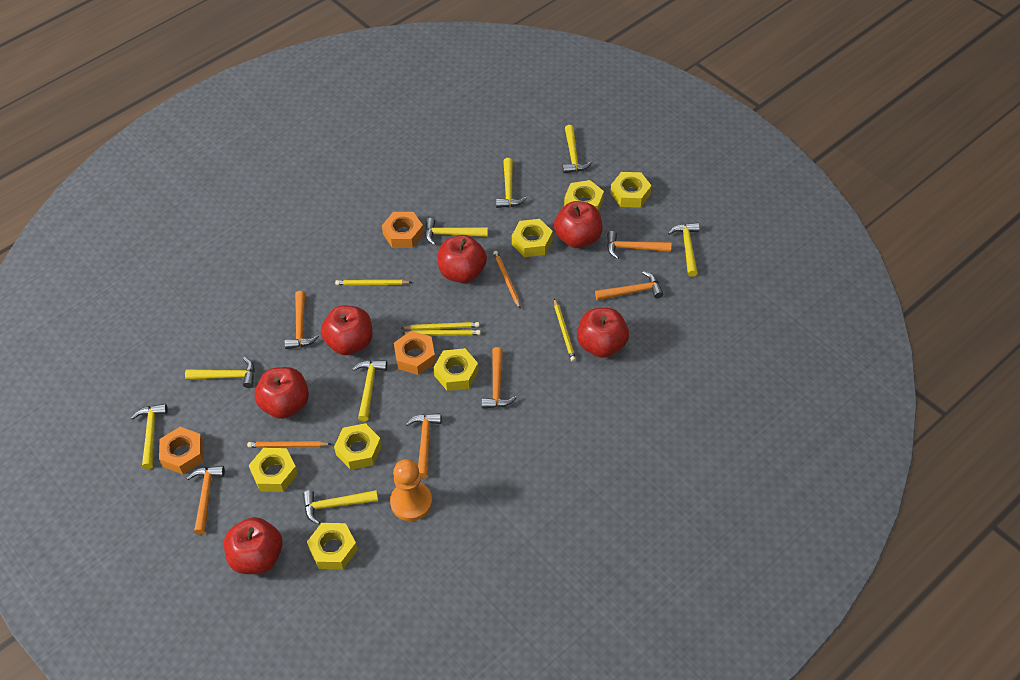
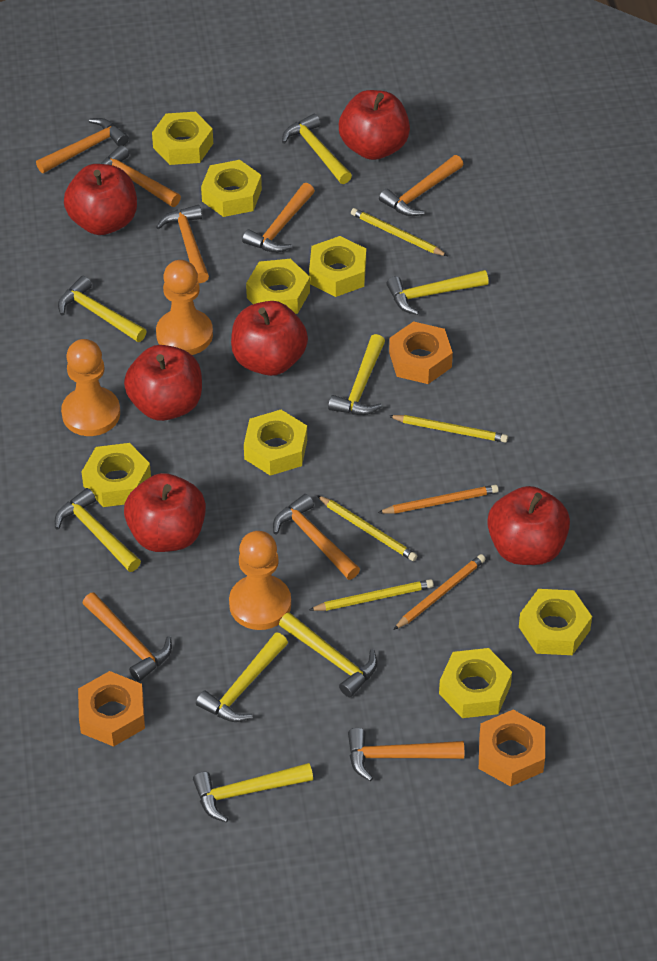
orange hammer: 6 -> 8
orange pawn: 1 -> 3
yellow nut: 7 -> 8

